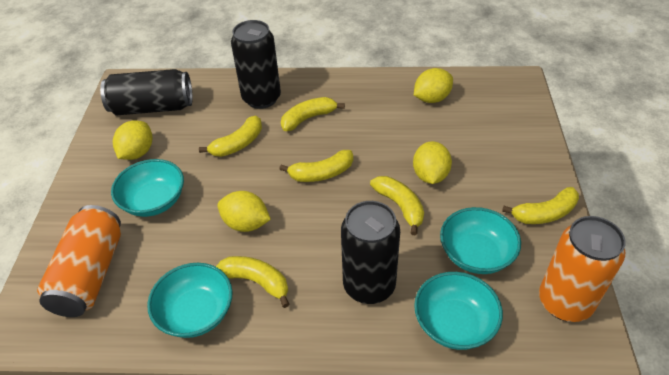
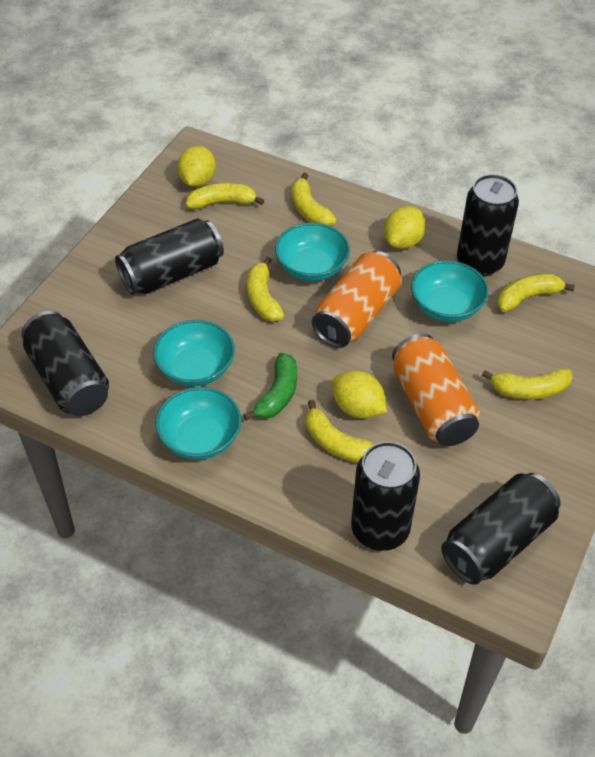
black can: 3 -> 5
green banana: 0 -> 1
yellow lemon: 4 -> 3

